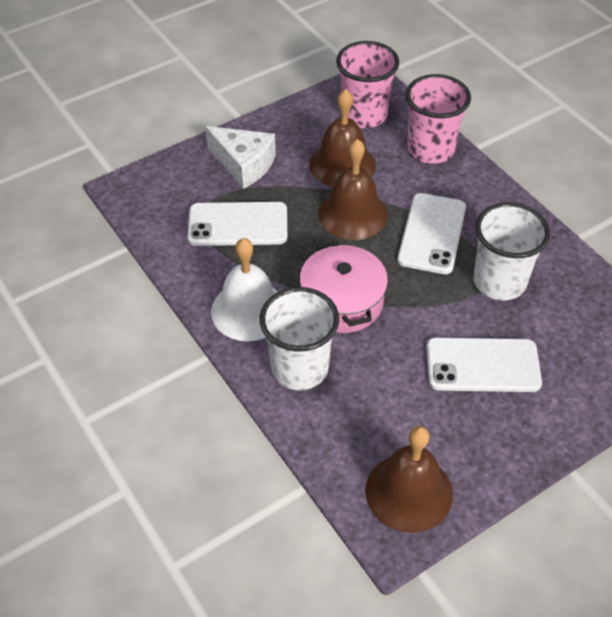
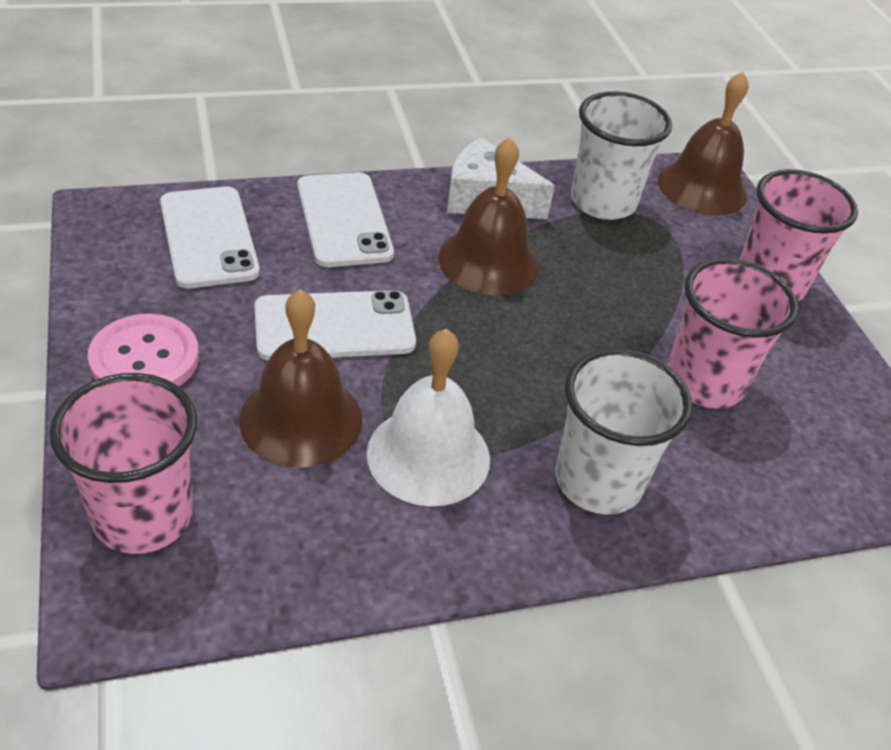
pink button: 0 -> 1
pink cup: 2 -> 3
pink pot: 1 -> 0

